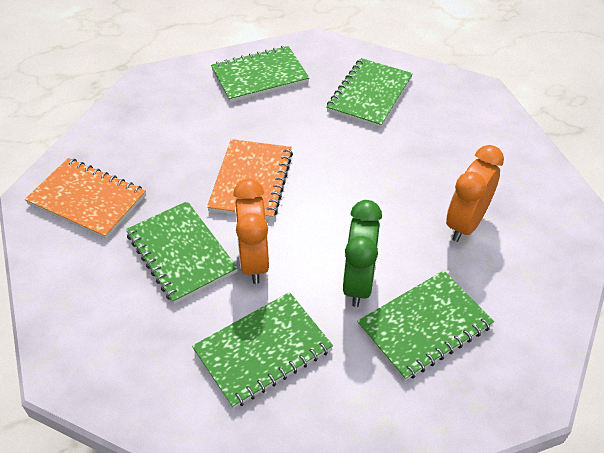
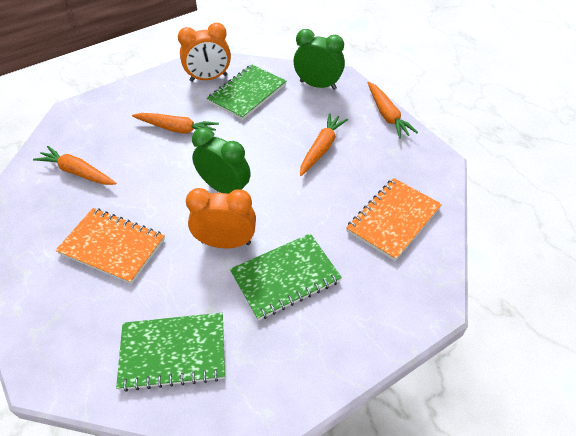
green clock: 1 -> 2
green notebook: 5 -> 3
orange carrot: 0 -> 4

